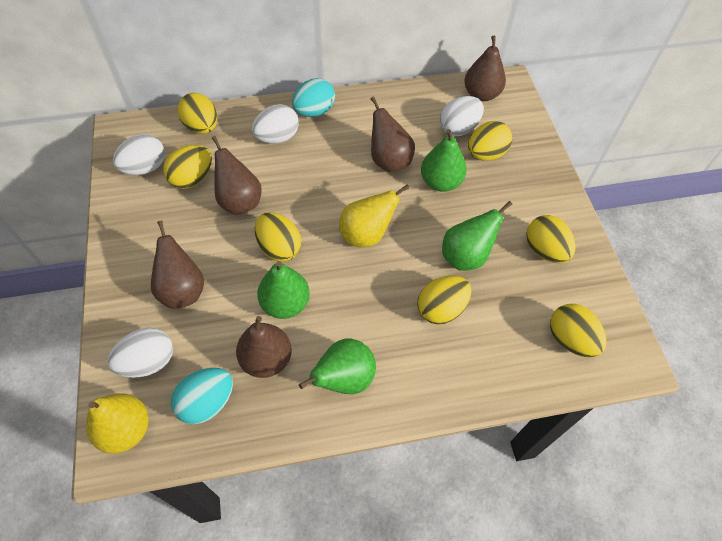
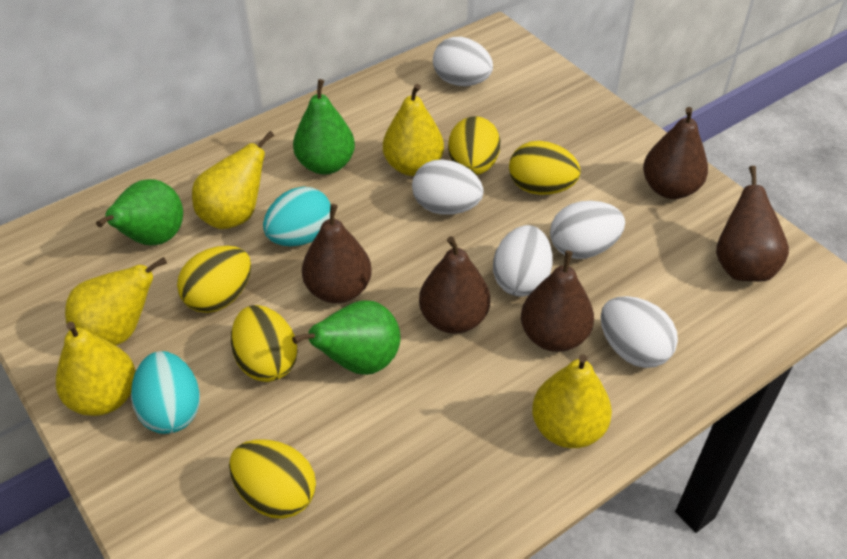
green pear: 4 -> 3
white egg: 4 -> 5
yellow egg: 7 -> 5
yellow pear: 2 -> 5

